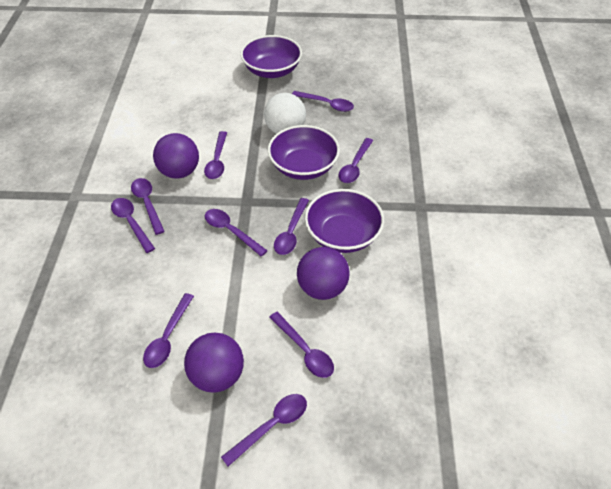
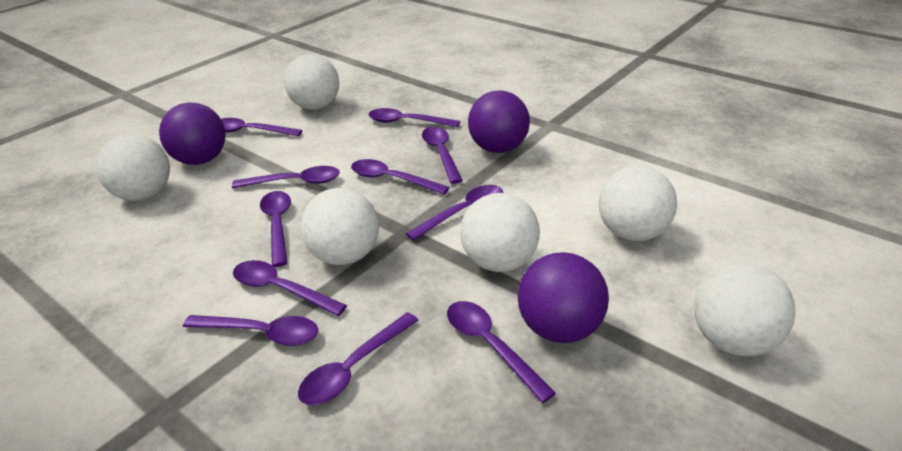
purple bowl: 3 -> 0
purple spoon: 10 -> 11
white ball: 1 -> 6

